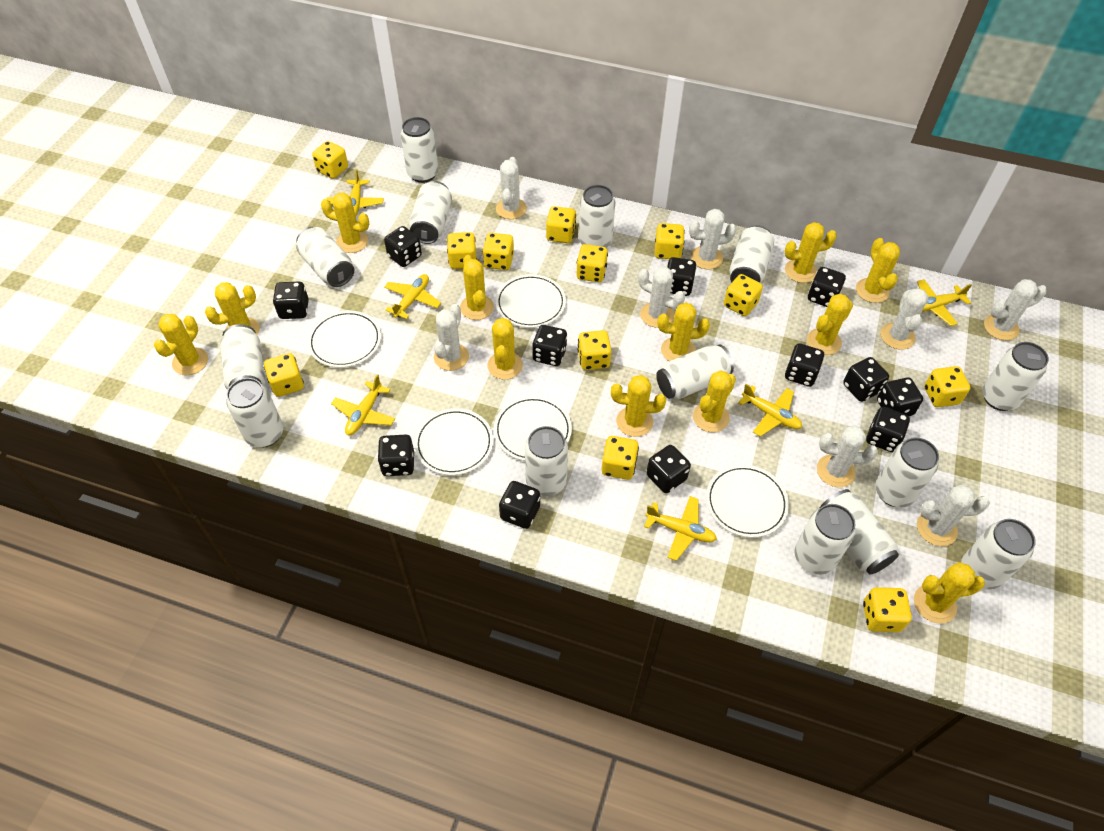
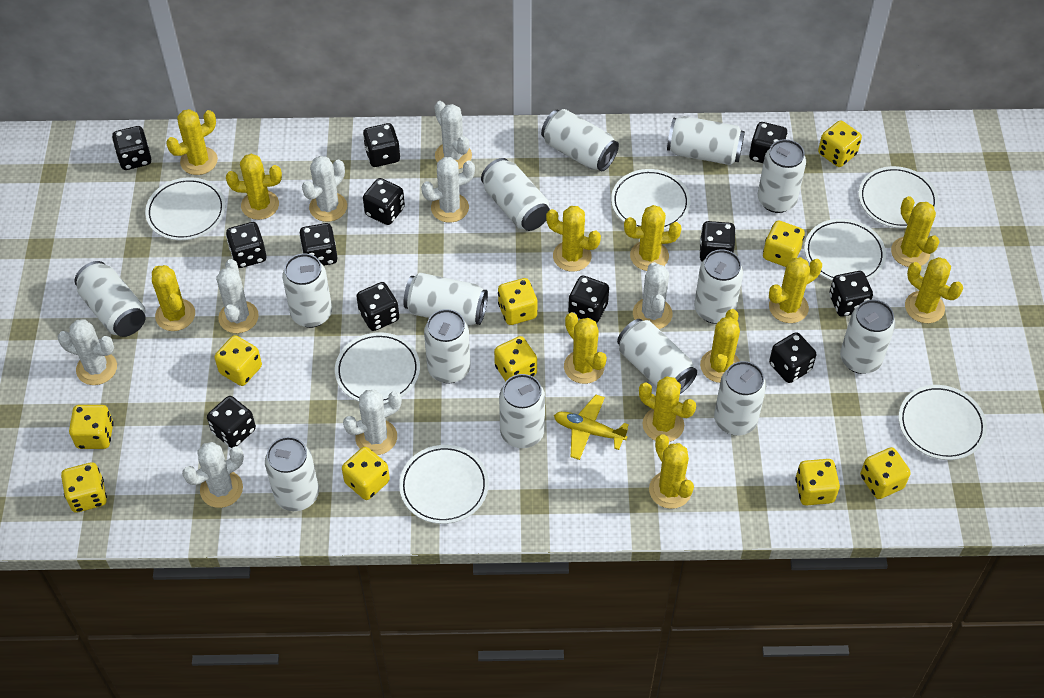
white plate: 5 -> 7
yellow dice: 12 -> 10
yellow plane: 6 -> 1

